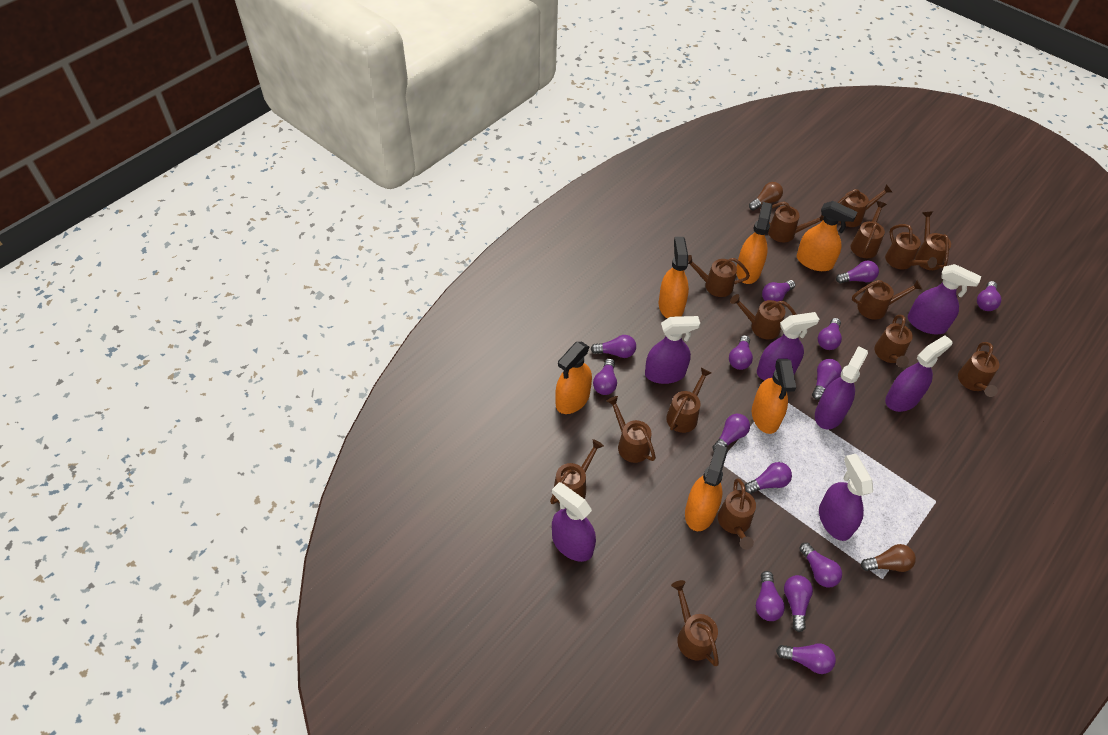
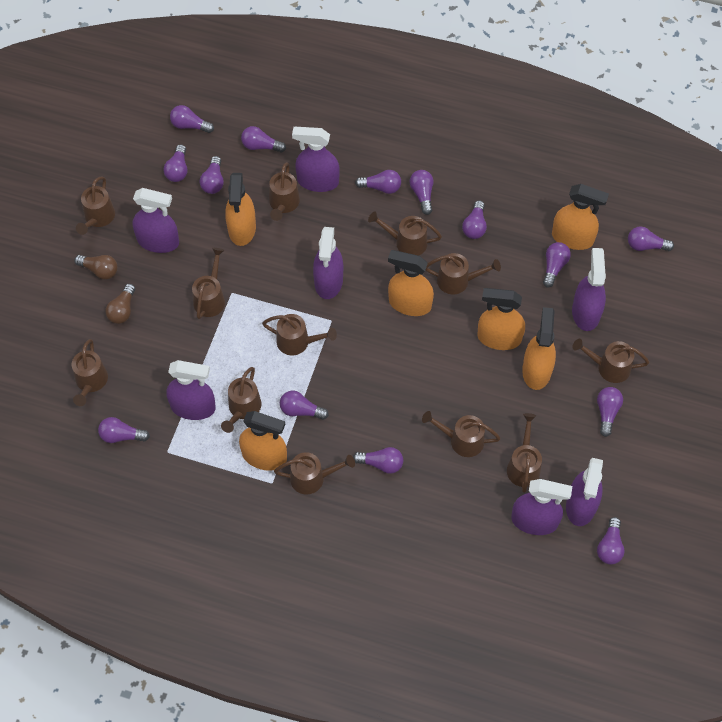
brown watering can: 15 -> 12

